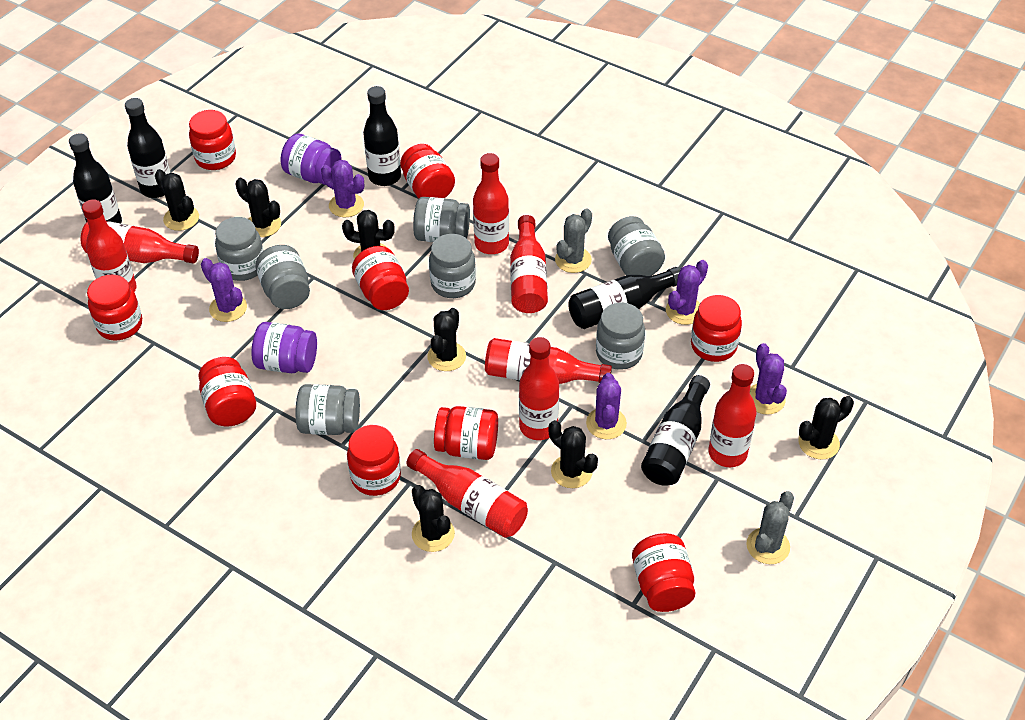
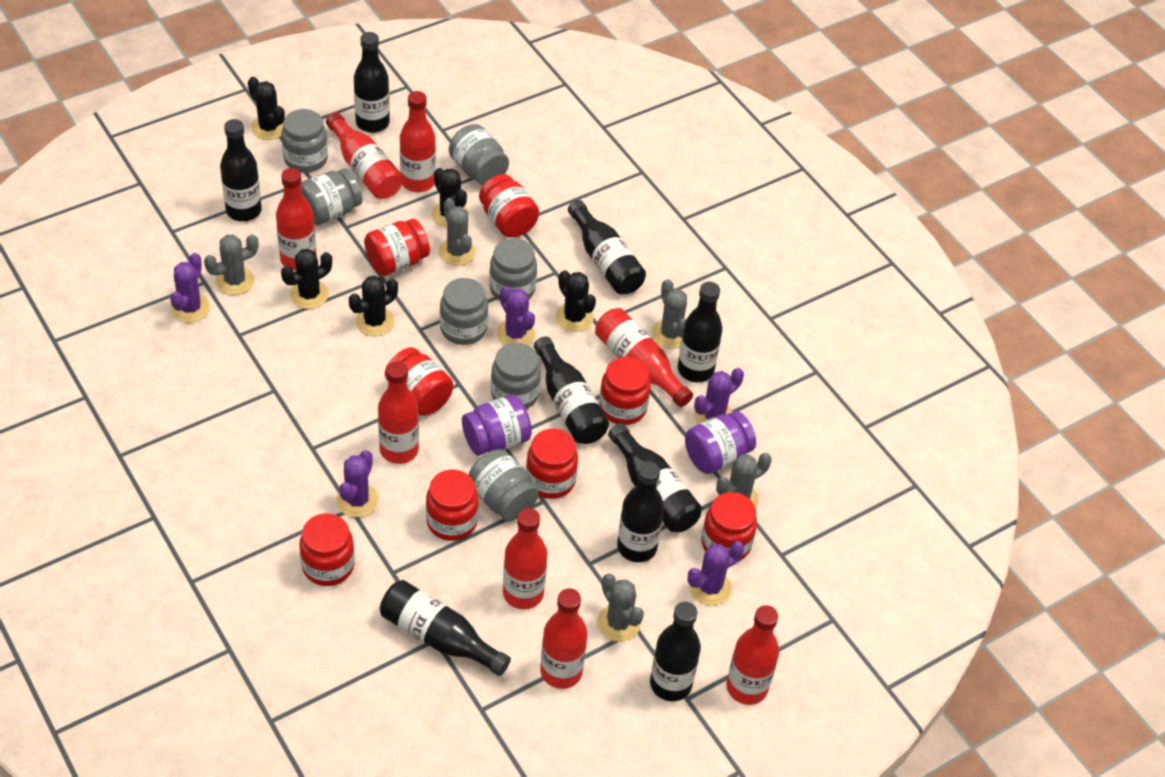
black bottle: 5 -> 9
black cactus: 7 -> 5
grey cactus: 2 -> 5
red jar: 9 -> 8

